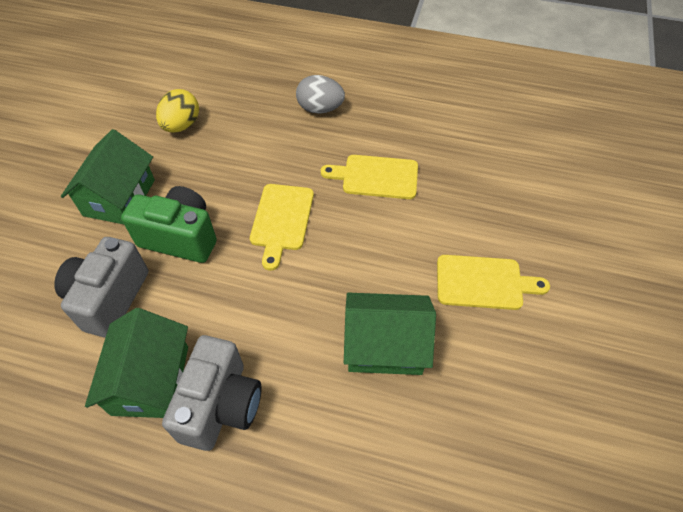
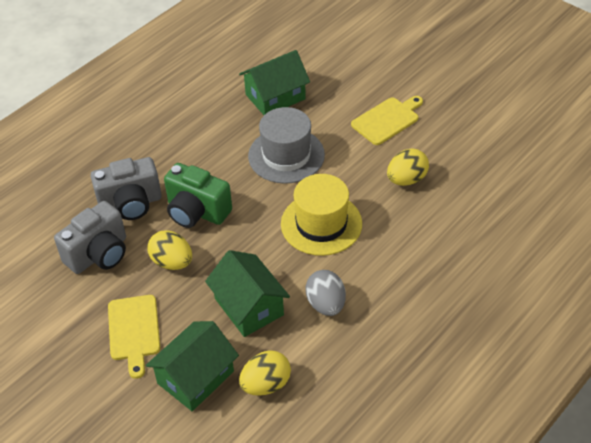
grey hat: 0 -> 1
yellow cutting board: 3 -> 2
yellow egg: 1 -> 3
yellow hat: 0 -> 1

